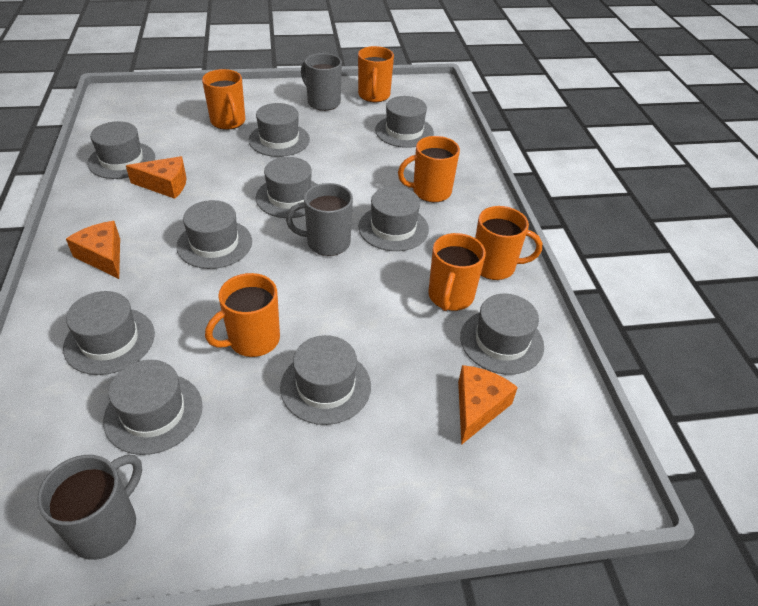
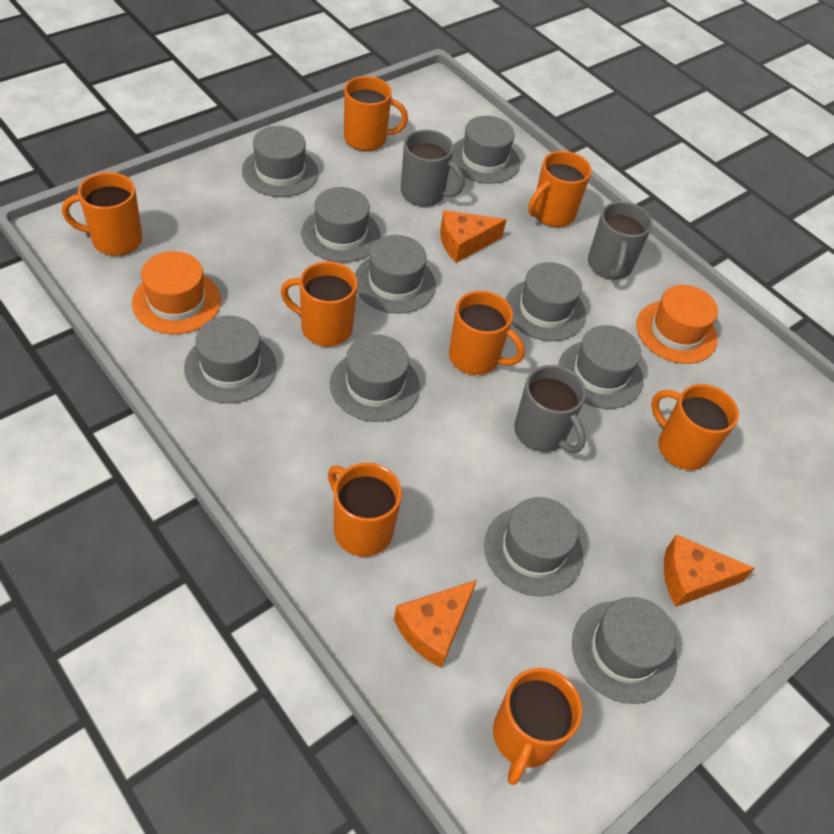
orange hat: 0 -> 2
orange mug: 6 -> 8

